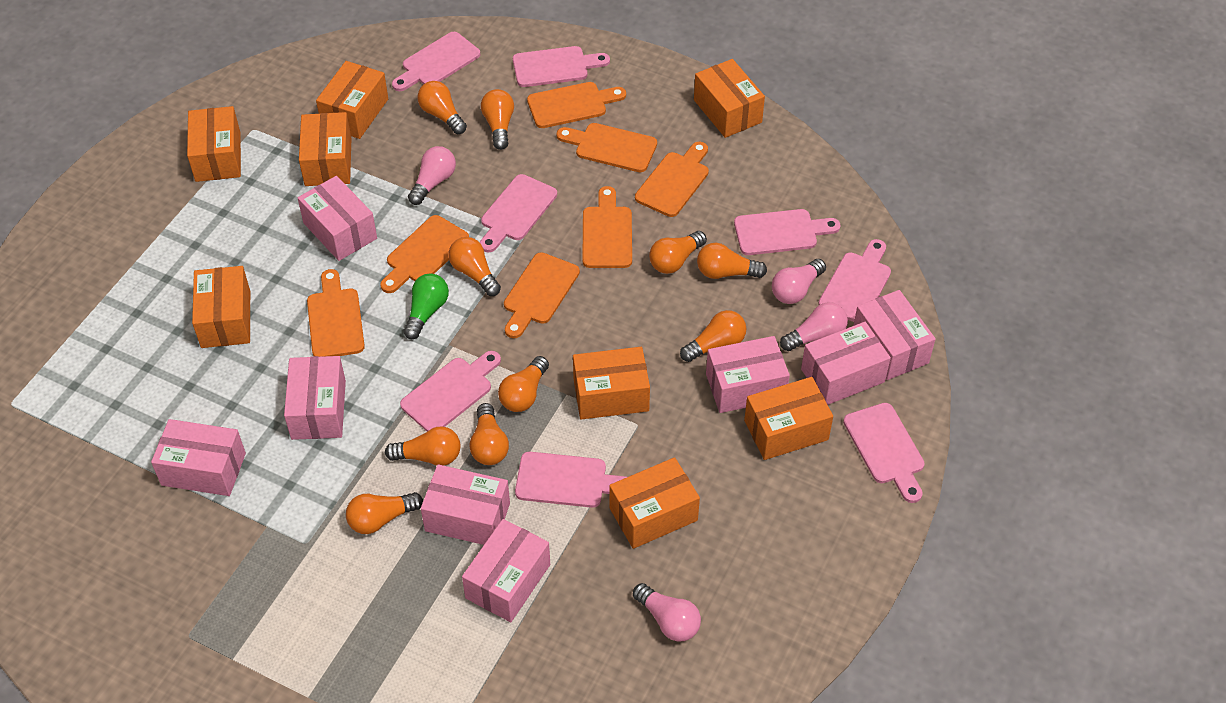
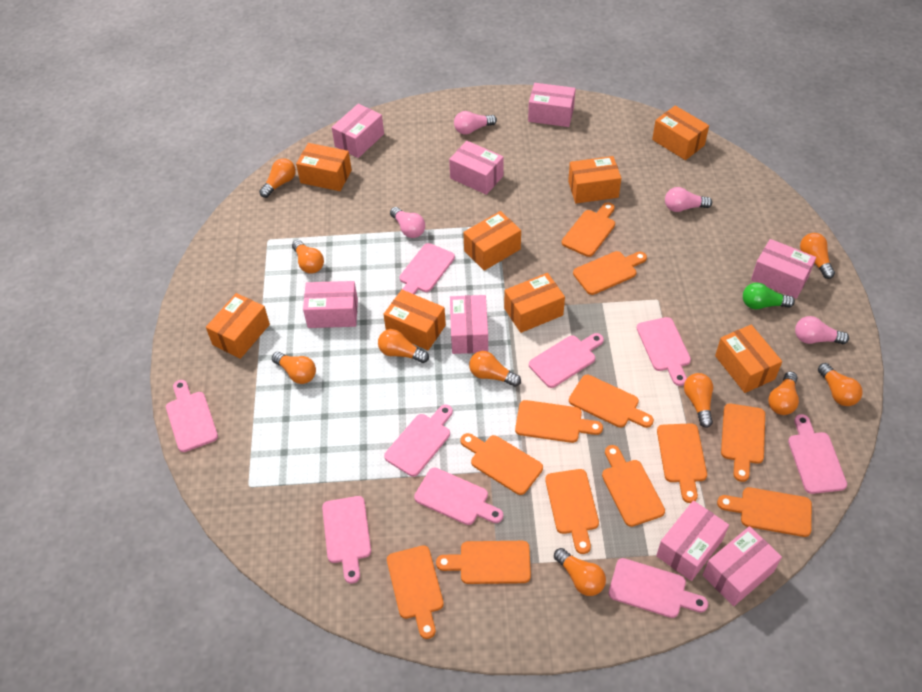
orange cutting board: 7 -> 12
pink cutting board: 8 -> 9

